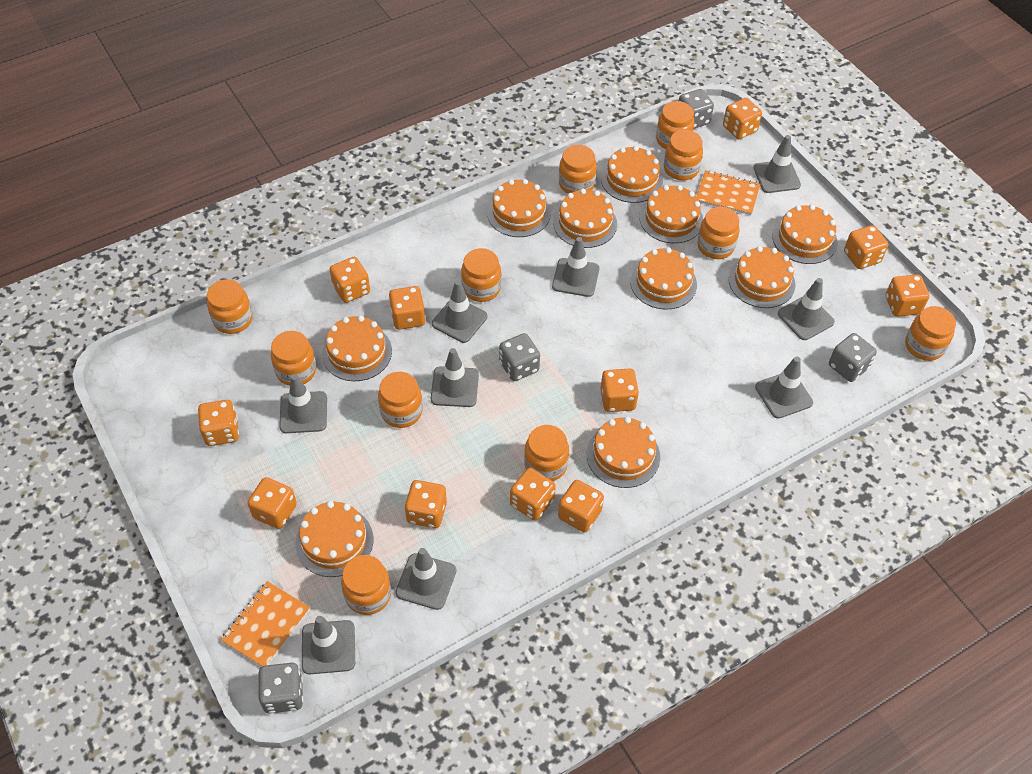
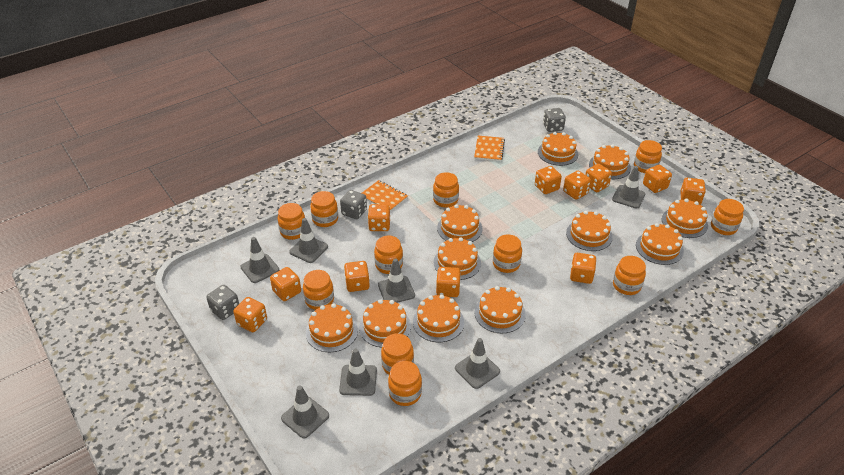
grey dice: 4 -> 3
grey traffic cone: 9 -> 7
orange cake: 10 -> 11

